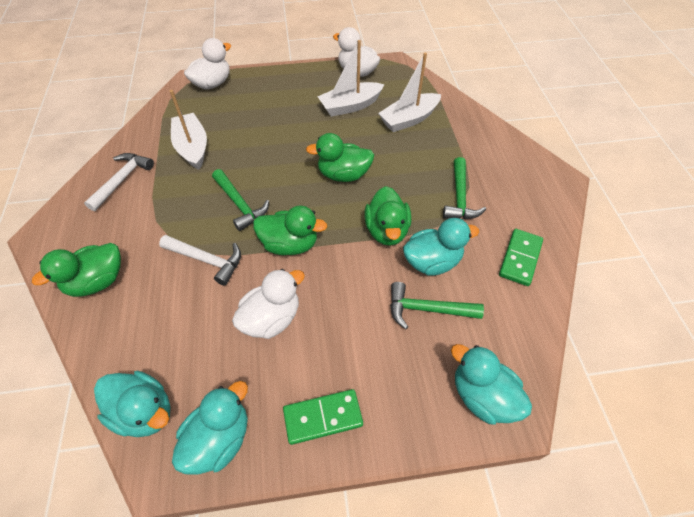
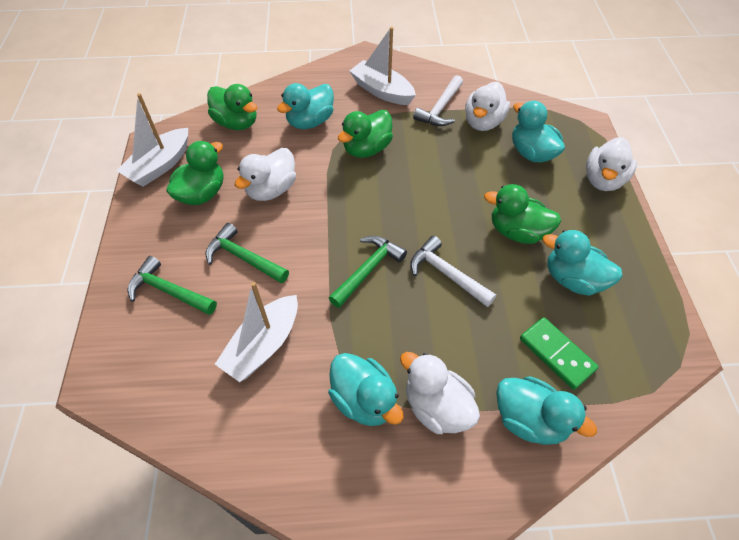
green domino: 2 -> 1
turquoise duck: 4 -> 5
white duck: 3 -> 4

